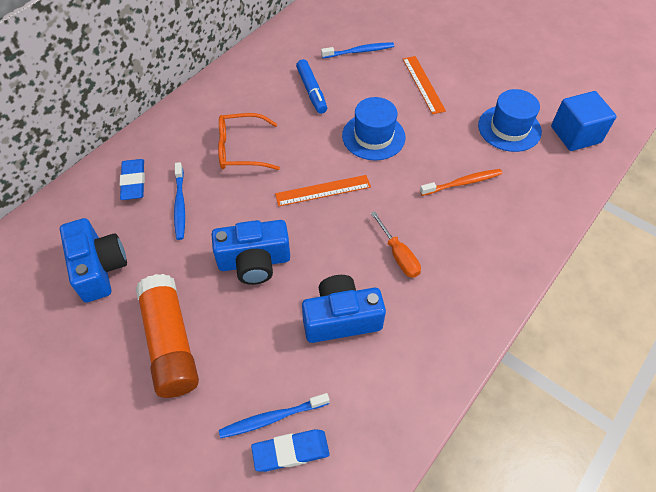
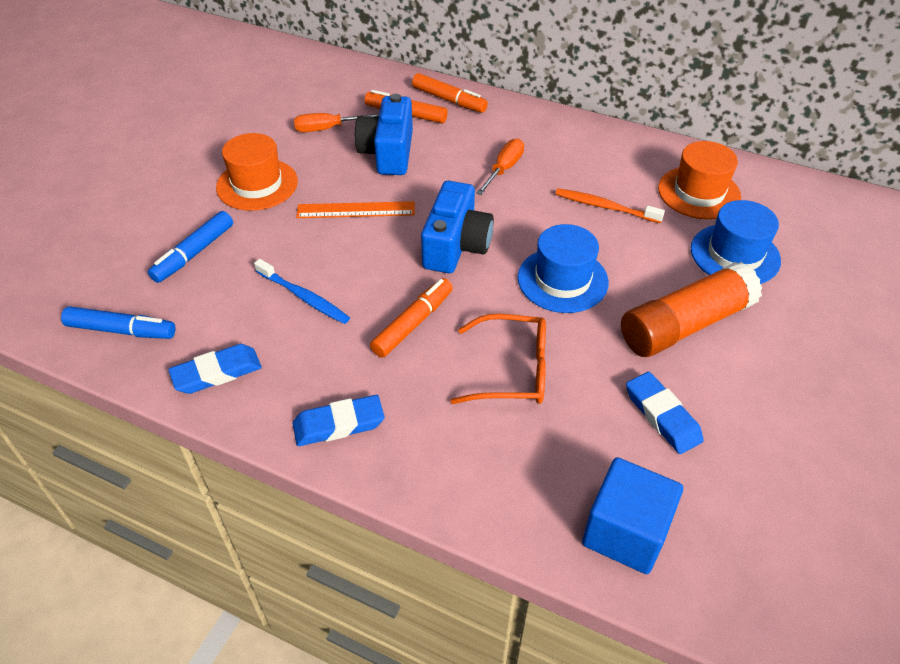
blue camera: 3 -> 2
blue eraser: 2 -> 3
blue marker: 1 -> 2
blue toothbrush: 3 -> 1
orange hat: 0 -> 2
orange marker: 0 -> 3
orange ruler: 2 -> 1
orange screwdriver: 1 -> 2

